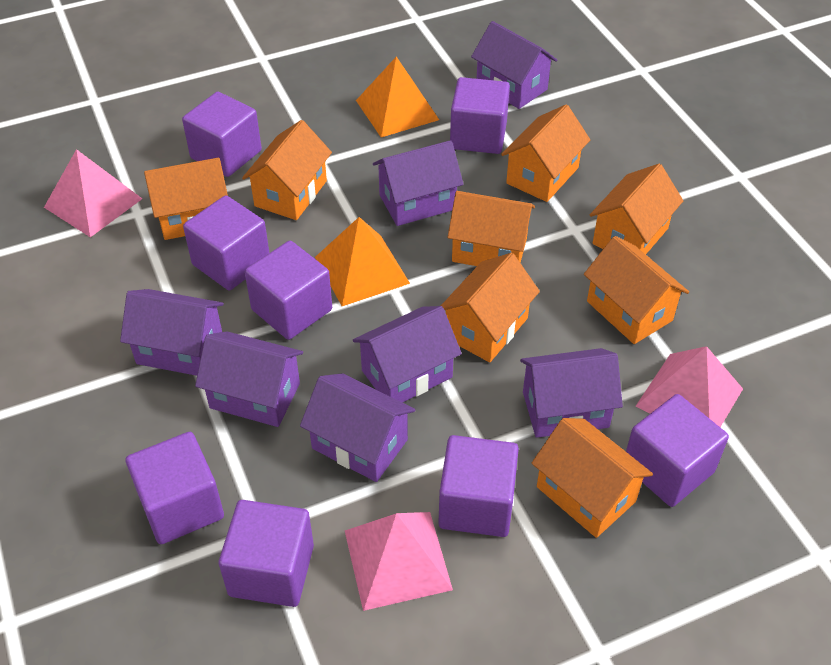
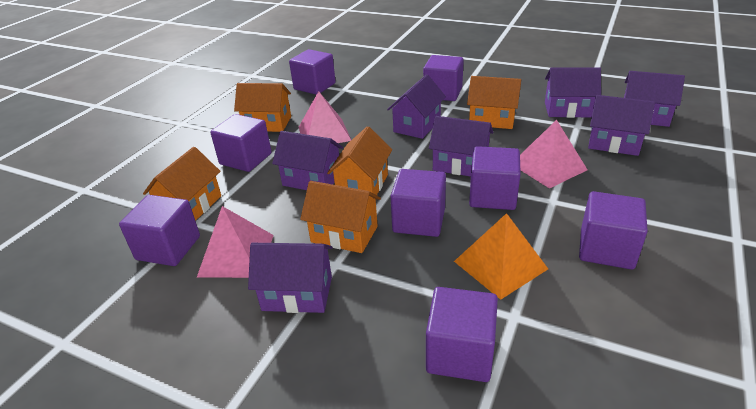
orange house: 8 -> 5
orange pyramid: 2 -> 1

